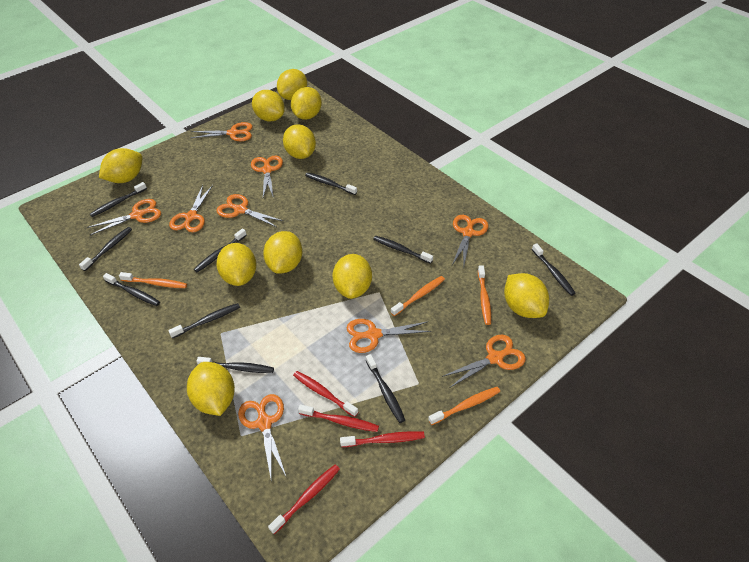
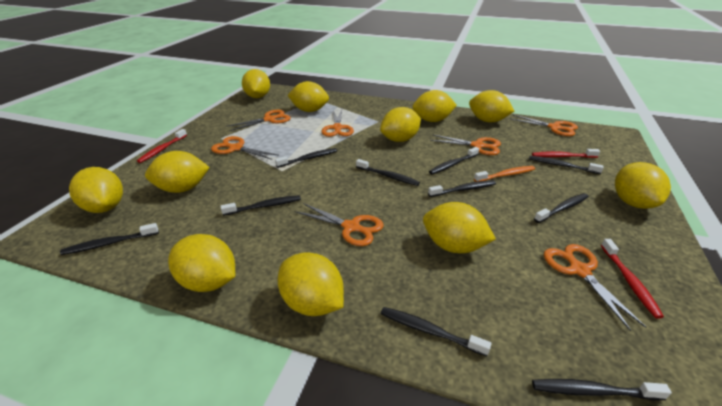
orange scissors: 9 -> 7
orange toothbrush: 4 -> 1
red toothbrush: 4 -> 3
yellow lemon: 10 -> 11

